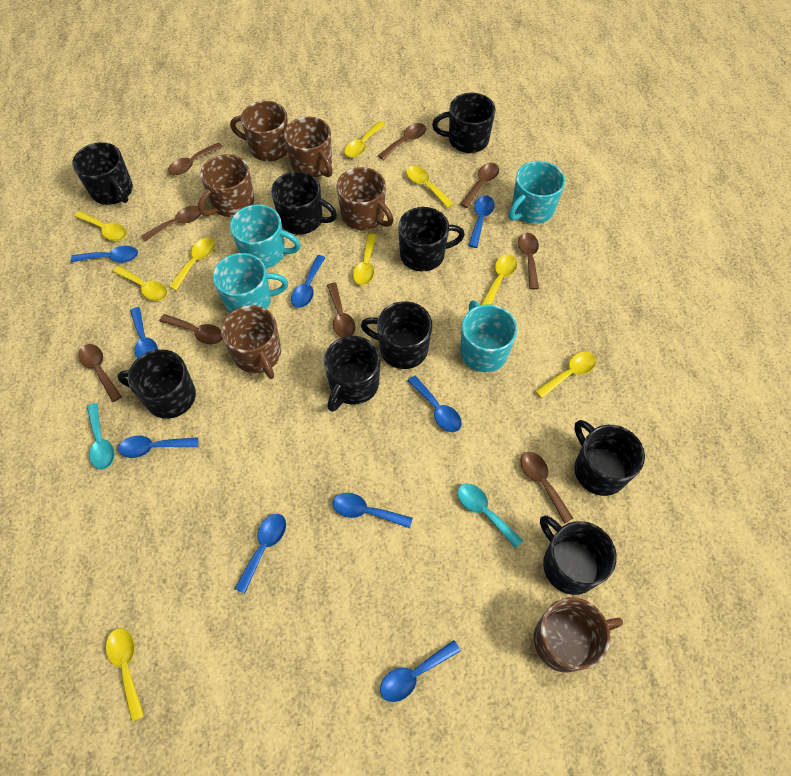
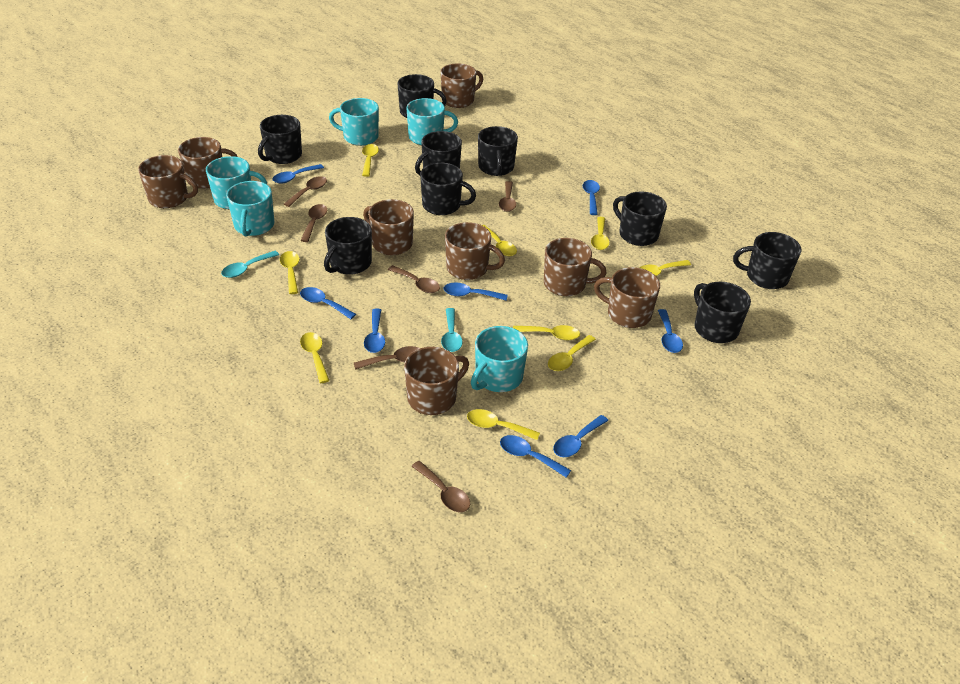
blue spoon: 9 -> 8
brown mug: 6 -> 8
brown spoon: 9 -> 6
turquoise mug: 4 -> 5

